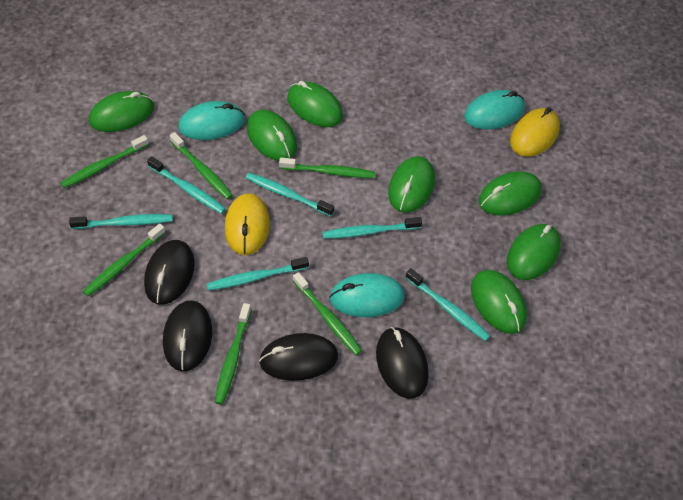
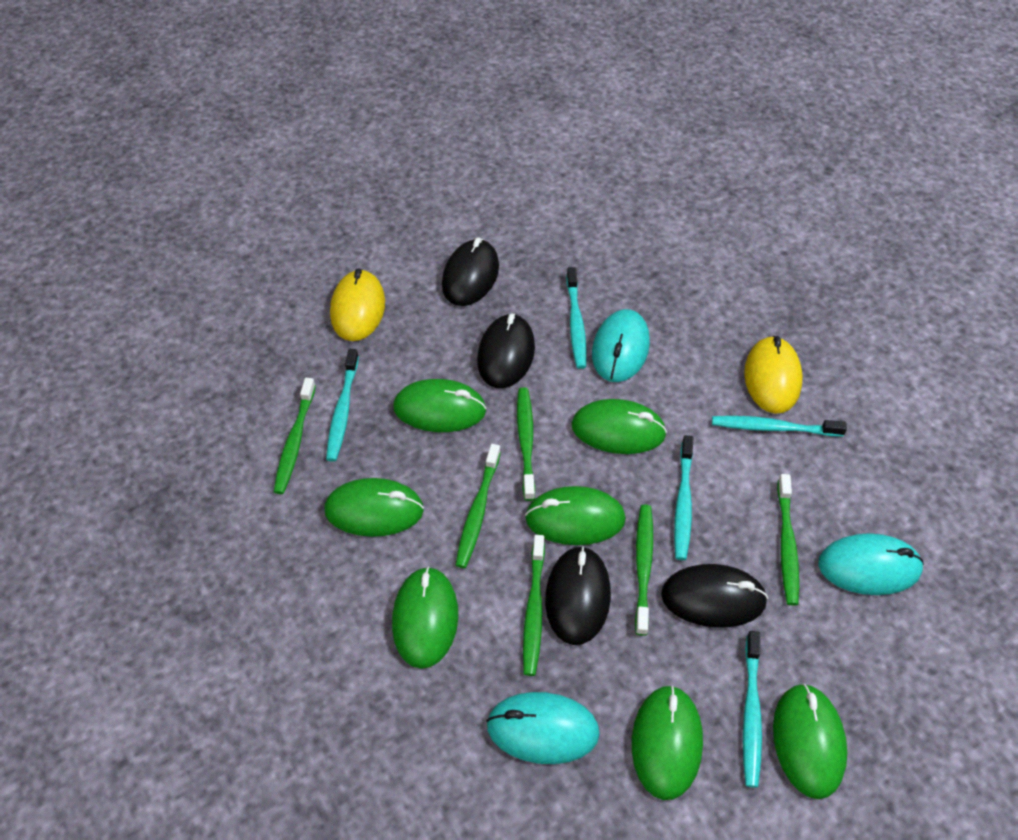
turquoise toothbrush: 6 -> 5

